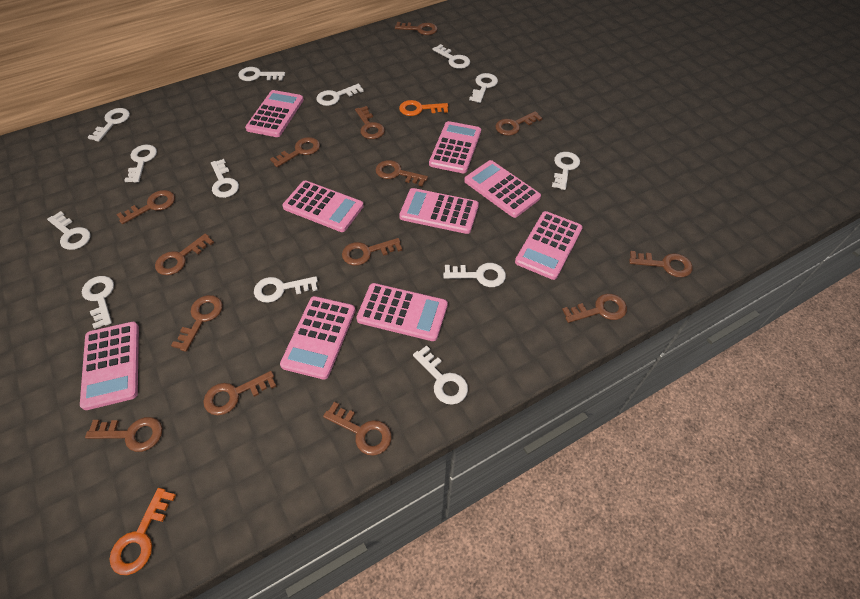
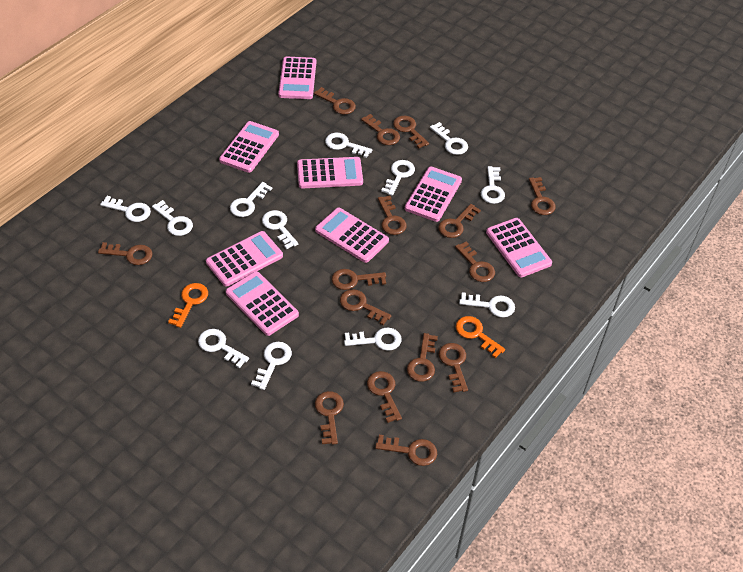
brown key: 14 -> 15
pink calculator: 9 -> 8
white key: 13 -> 12

